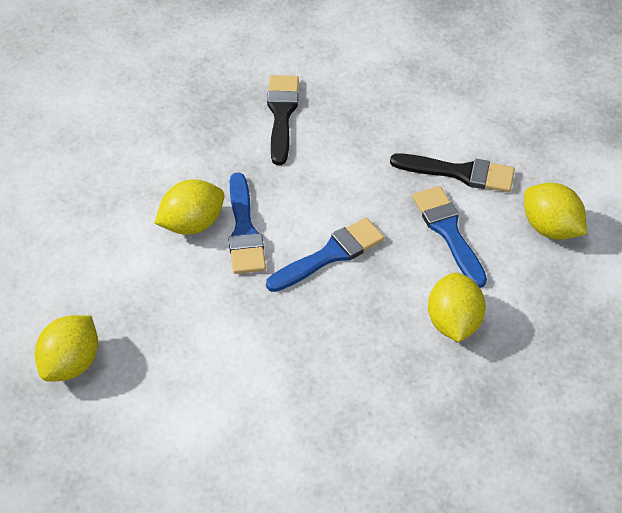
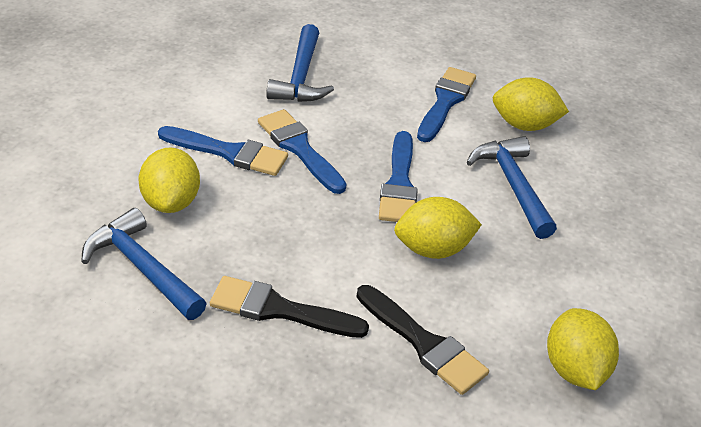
blue brush: 3 -> 4
blue hammer: 0 -> 3

